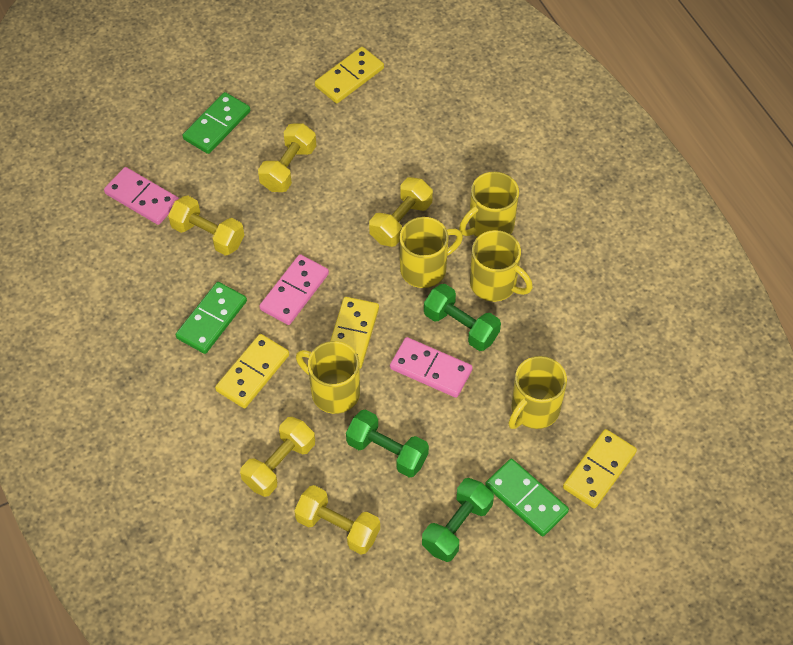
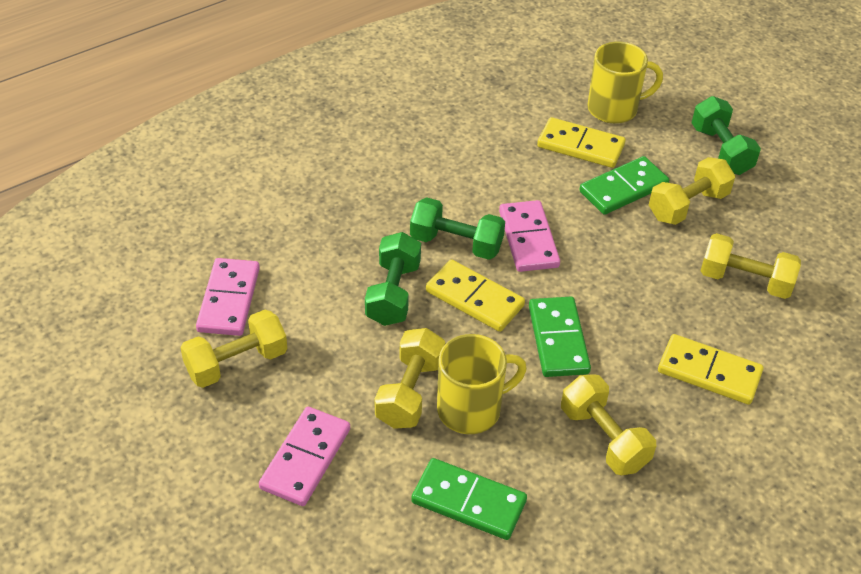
yellow domino: 4 -> 3
yellow mug: 5 -> 2

